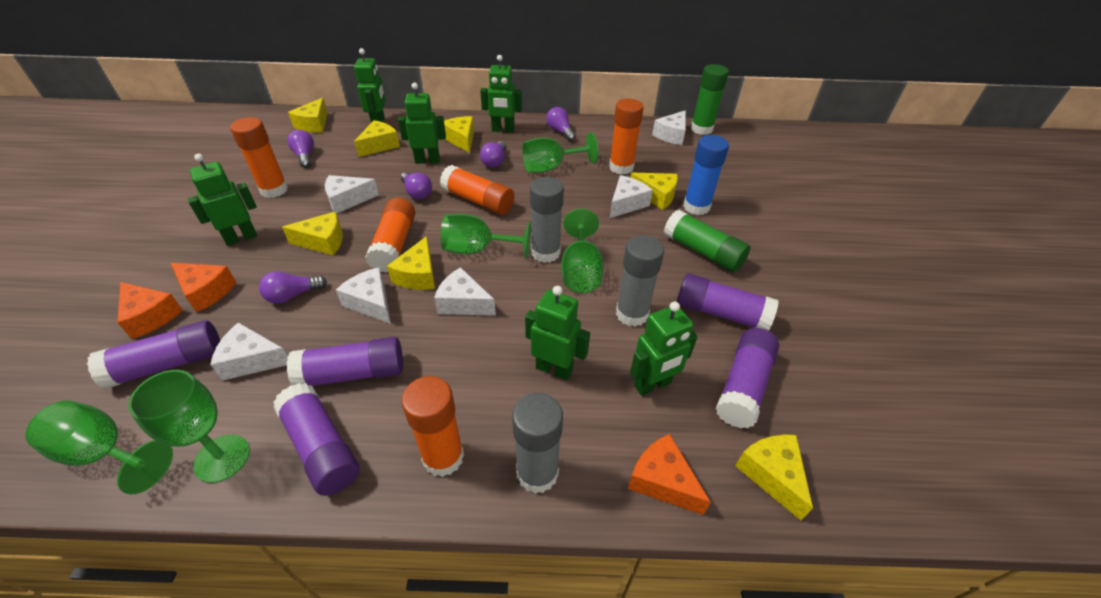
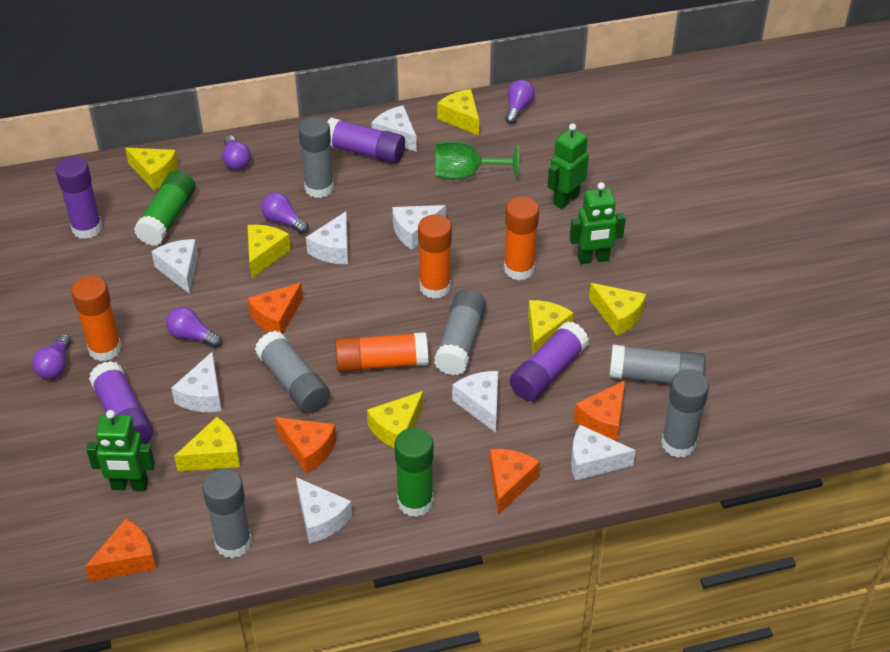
blue glue stick: 1 -> 0
green goblet: 5 -> 1
green robot: 6 -> 3
grey glue stick: 3 -> 6
orange cheese: 3 -> 5
orange glue stick: 5 -> 4
purple glue stick: 5 -> 4
white cheese: 6 -> 8

